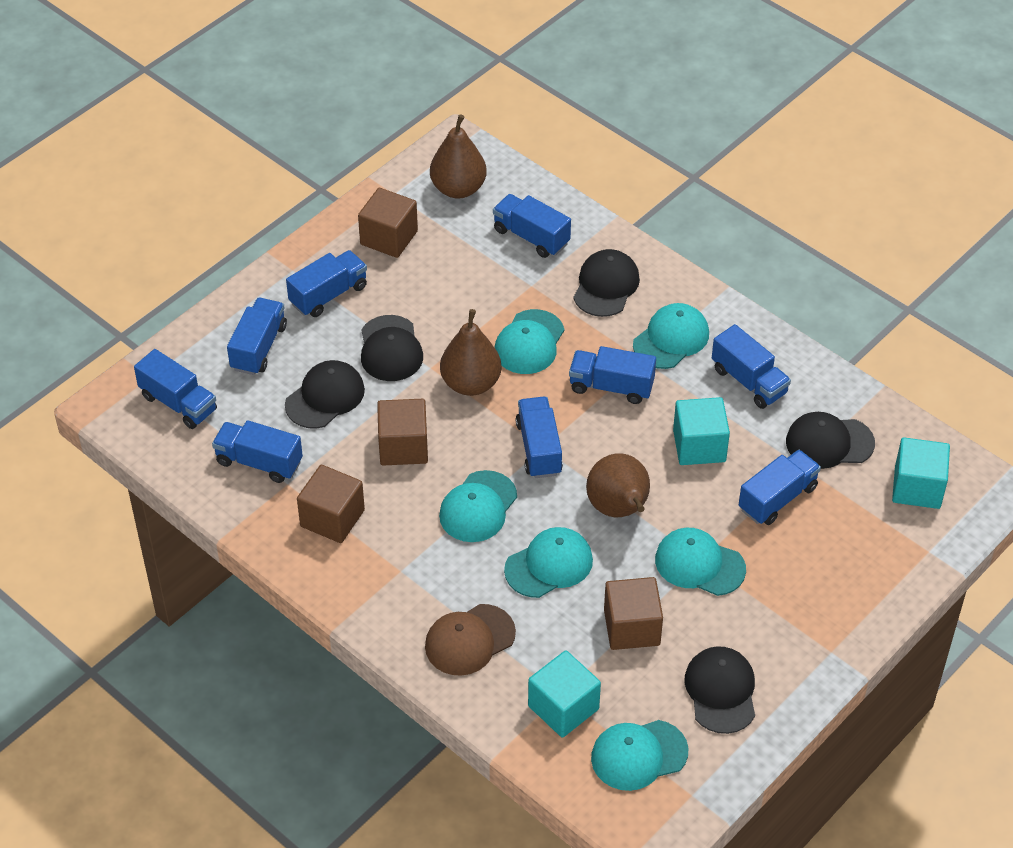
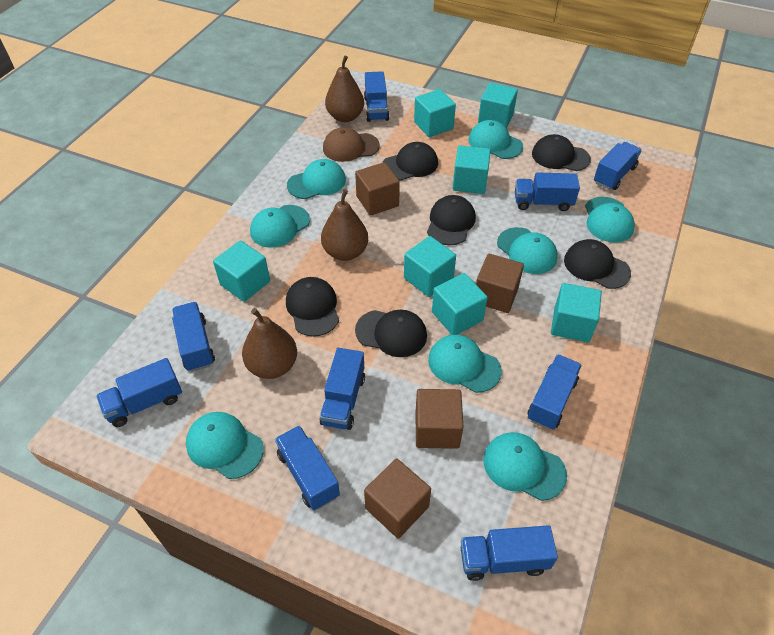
black cap: 5 -> 6
turquoise cap: 6 -> 8
turquoise cube: 3 -> 7

